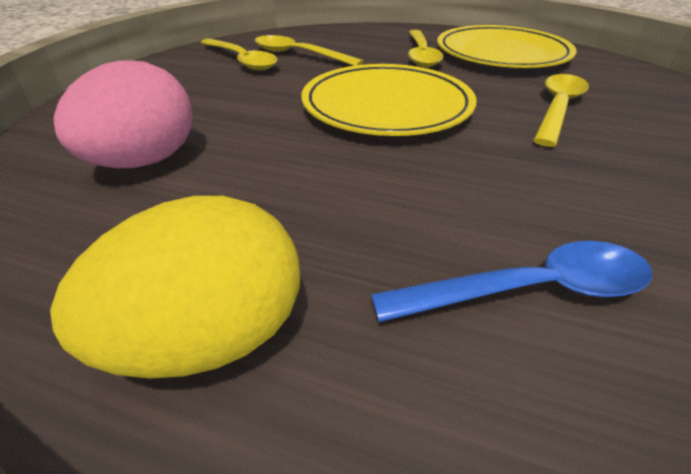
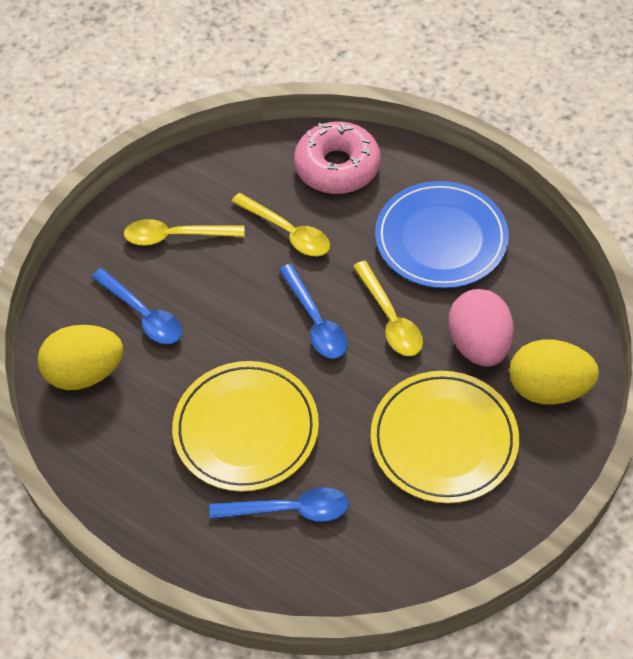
blue plate: 0 -> 1
blue spoon: 1 -> 3
pink donut: 0 -> 1
yellow egg: 1 -> 2
yellow spoon: 4 -> 3

